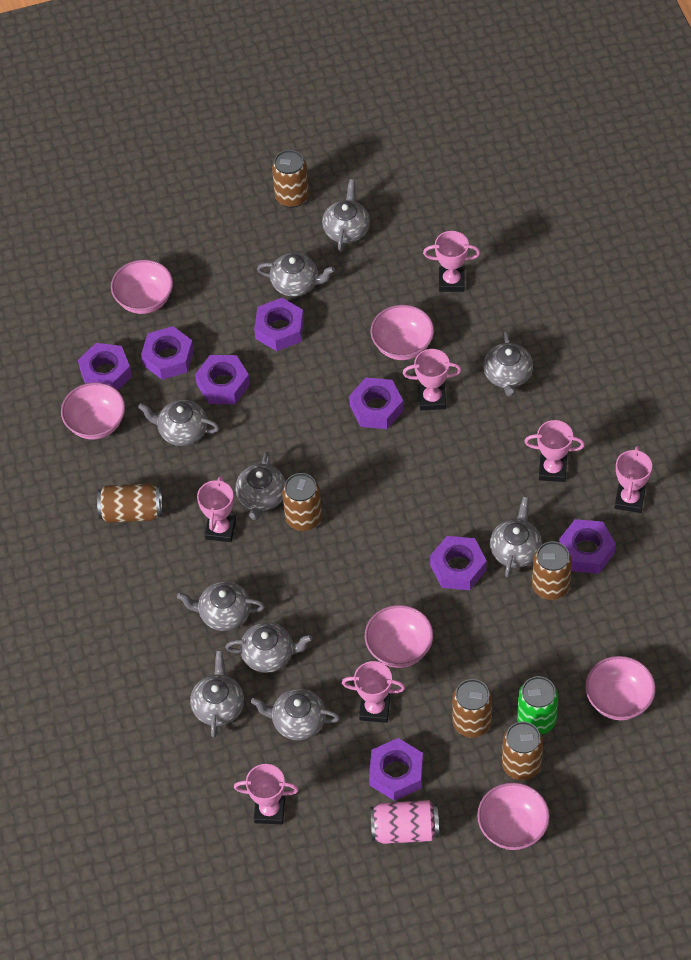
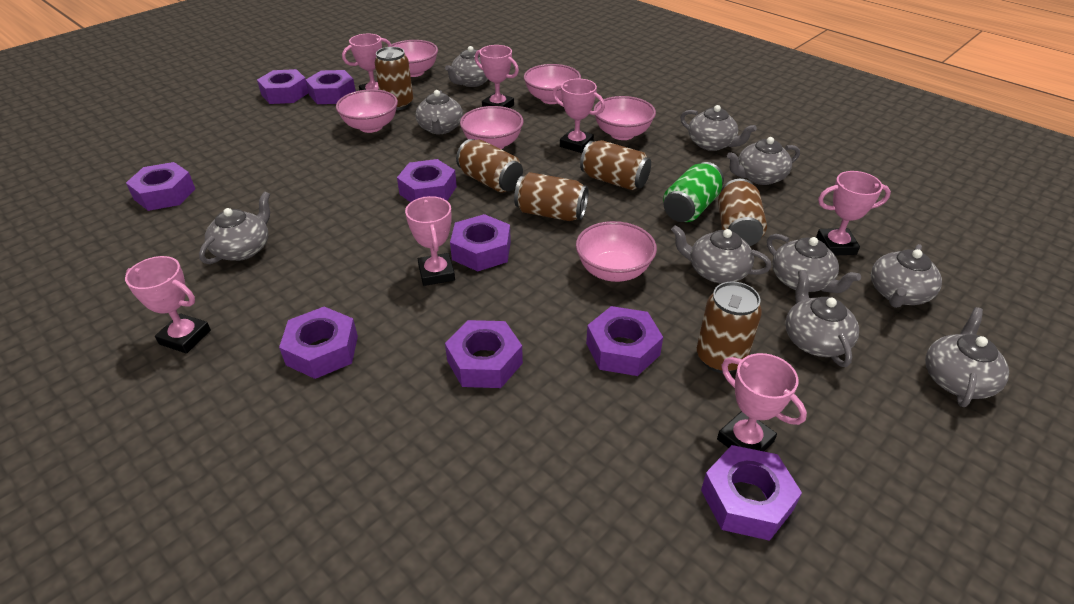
pink can: 1 -> 0
purple nut: 8 -> 9

